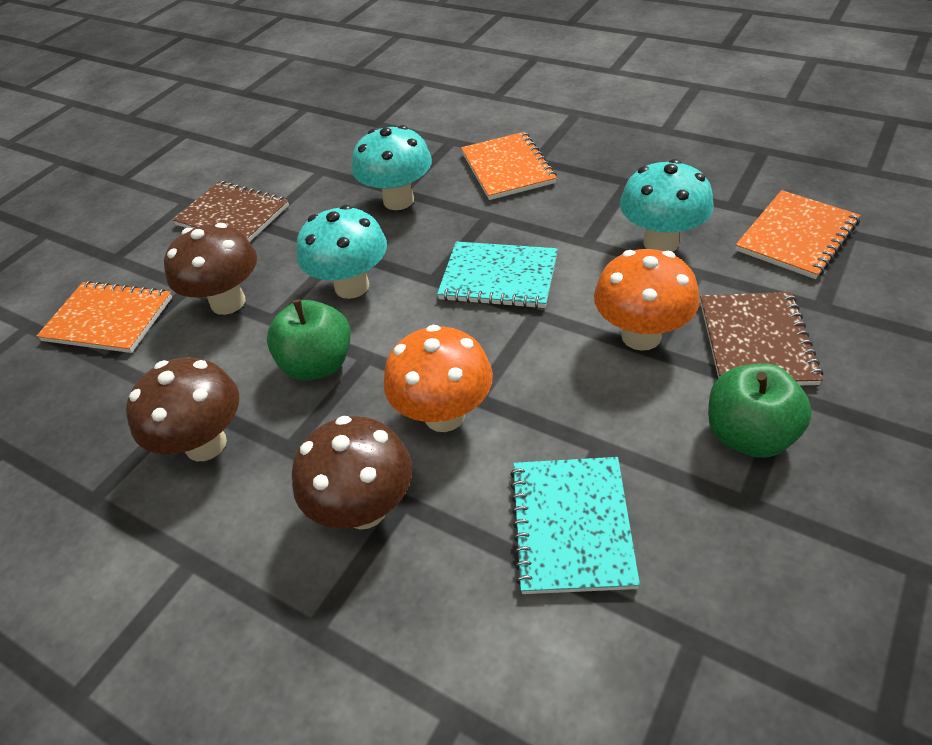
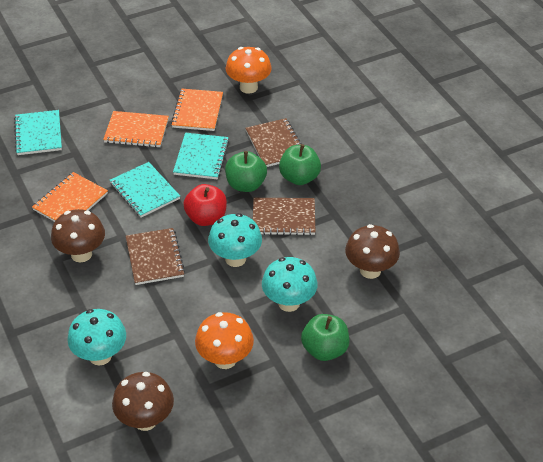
brown notebook: 2 -> 3
green apple: 2 -> 3
red apple: 0 -> 1
turquoise notebook: 2 -> 3

